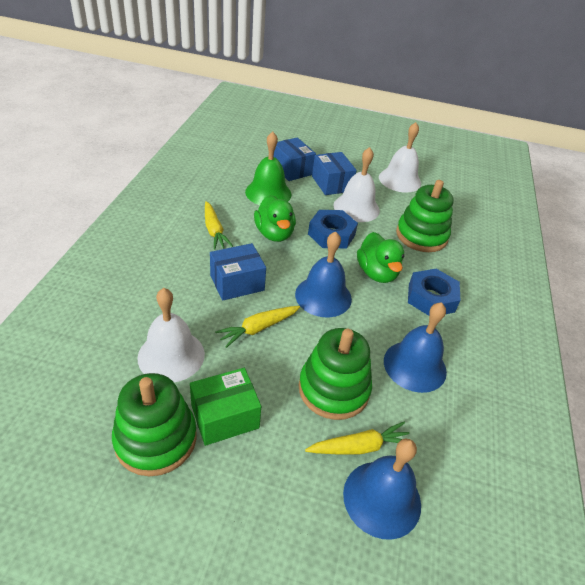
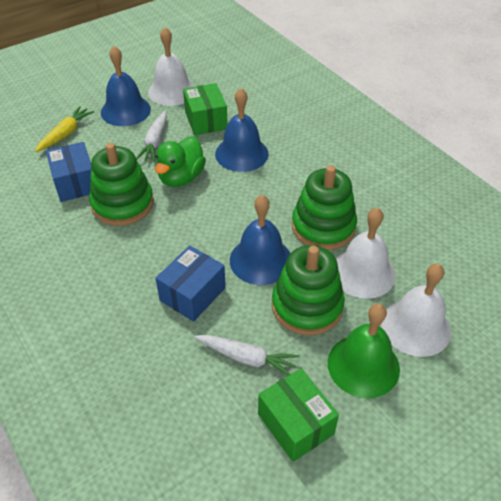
blue box: 3 -> 2
blue nut: 2 -> 0
green box: 1 -> 2
green duck: 2 -> 1
white carrot: 0 -> 2
yellow carrot: 3 -> 1

